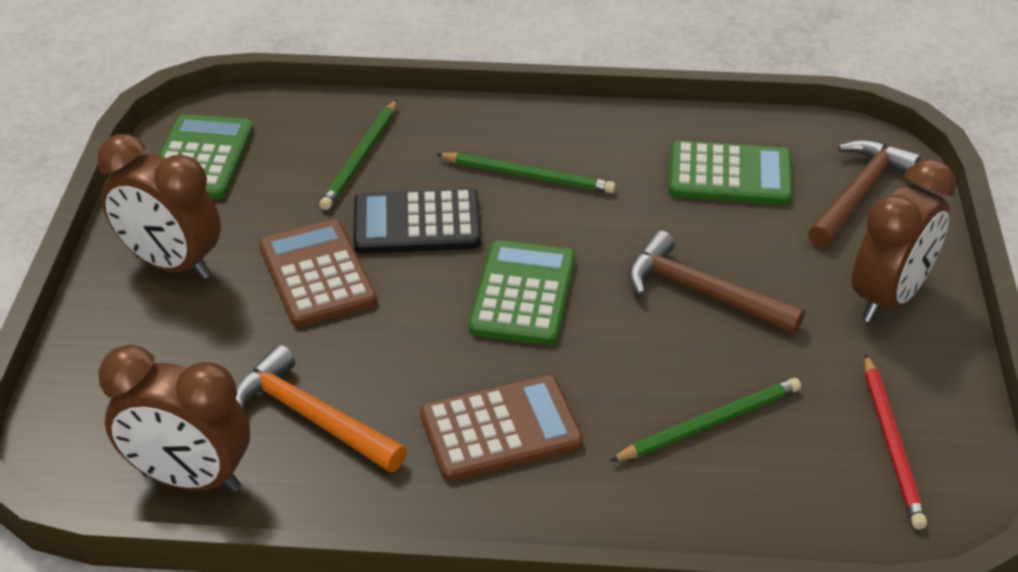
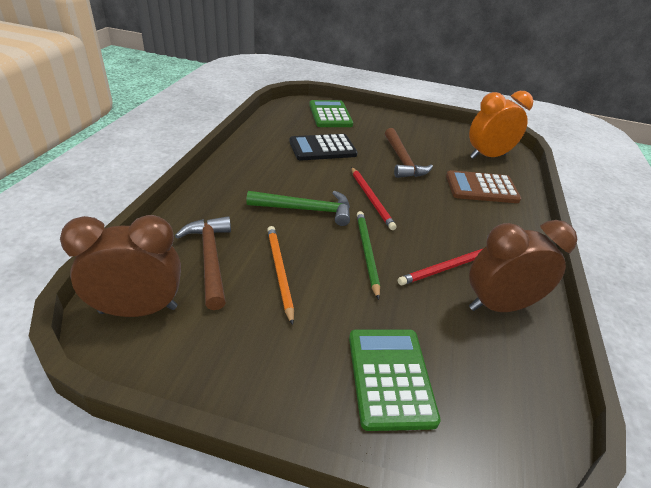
brown calculator: 2 -> 1
brown clock: 3 -> 2
green calculator: 3 -> 2
green hammer: 0 -> 1
green pencil: 3 -> 1
orange clock: 0 -> 1
orange hammer: 1 -> 0
orange pencil: 0 -> 1
red pencil: 1 -> 2

